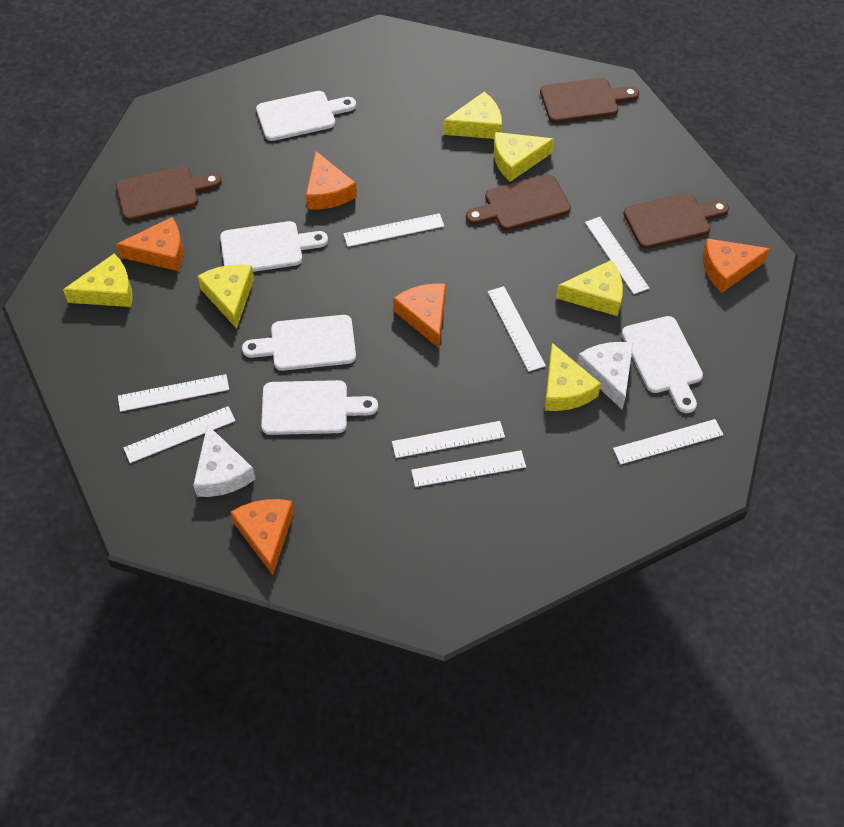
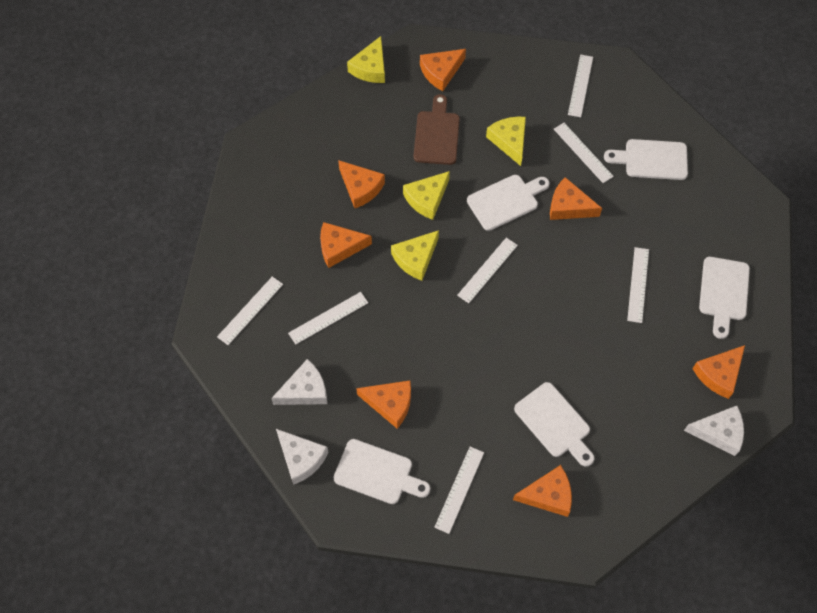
brown cutting board: 4 -> 1
orange cheese: 5 -> 7
white cheese: 2 -> 3
white ruler: 8 -> 7
yellow cheese: 6 -> 4

